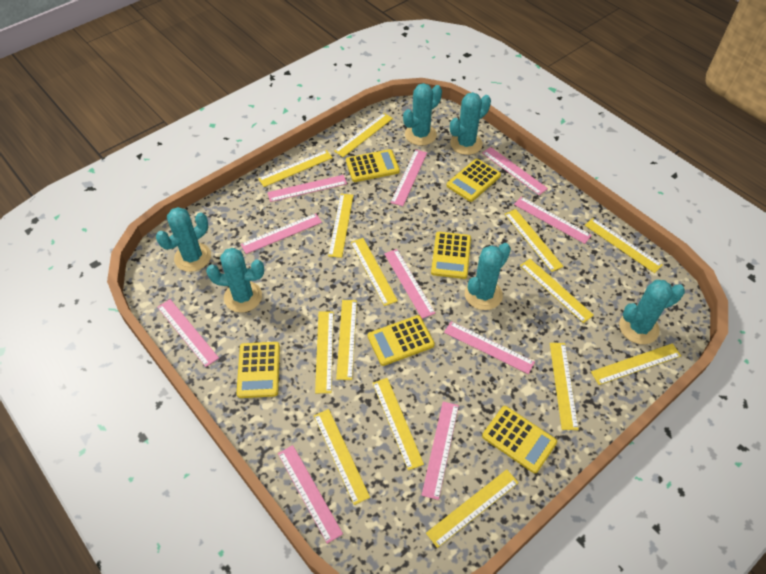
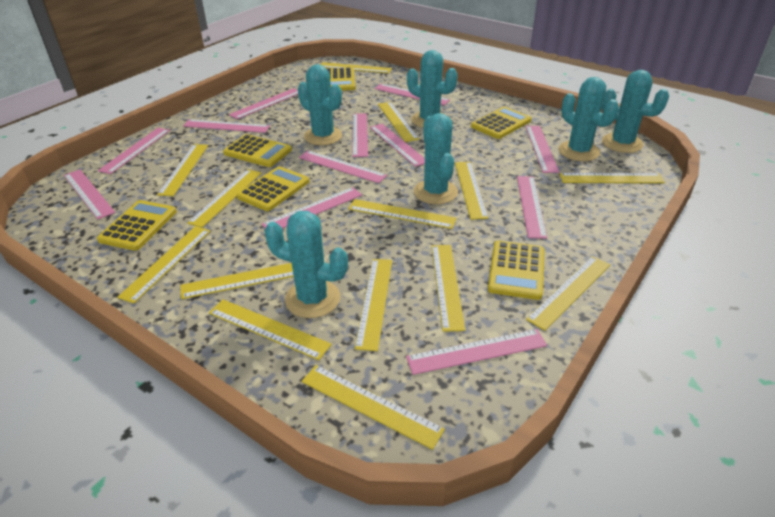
pink ruler: 10 -> 12

